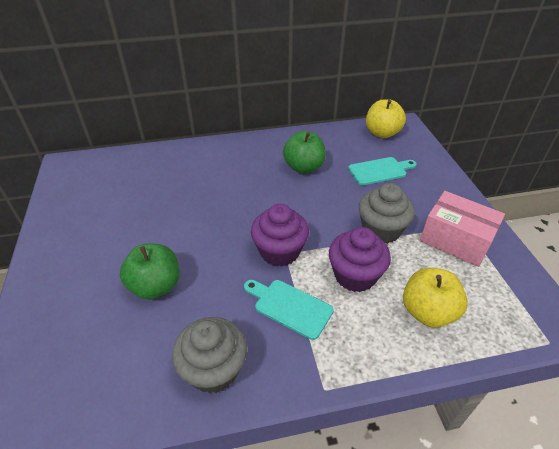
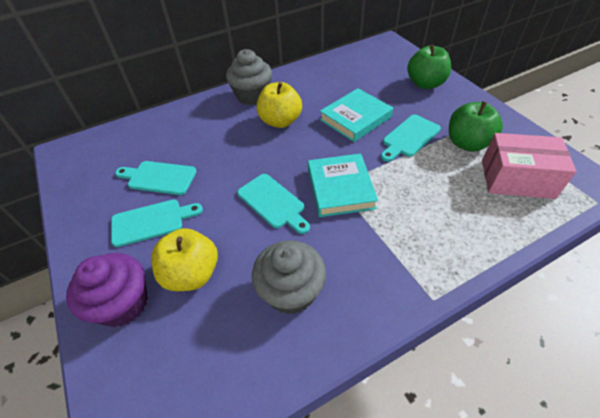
purple cupcake: 2 -> 1
turquoise book: 0 -> 2
turquoise cutting board: 2 -> 4

